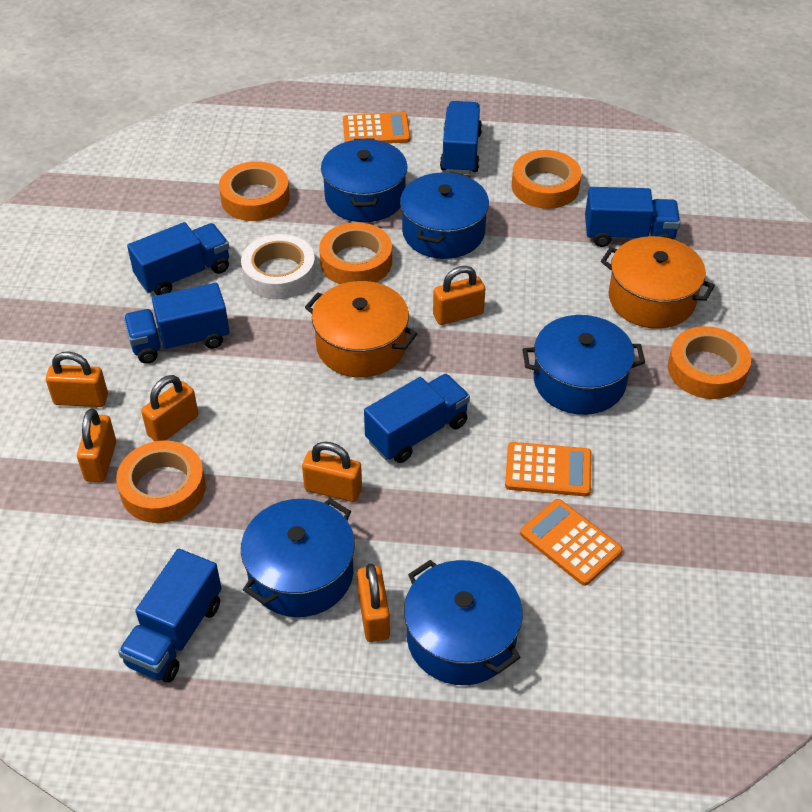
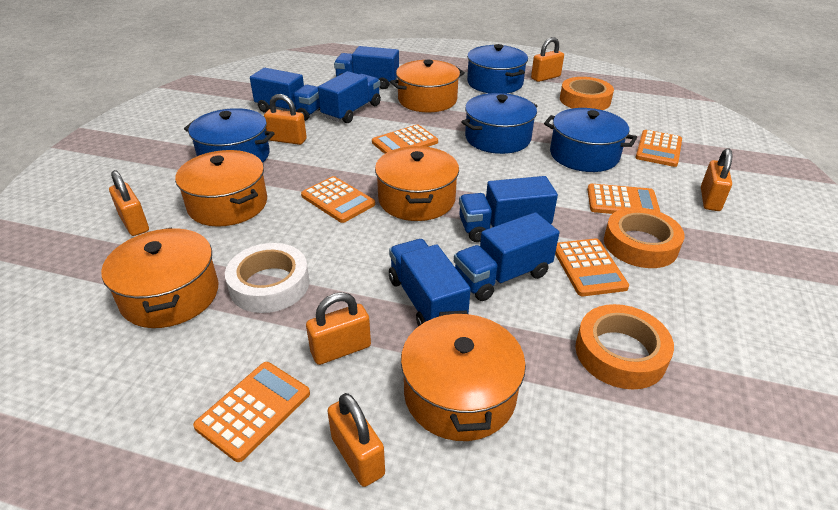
blue pot: 5 -> 4
orange calculator: 3 -> 6
orange pot: 2 -> 5
orange tape: 5 -> 3

